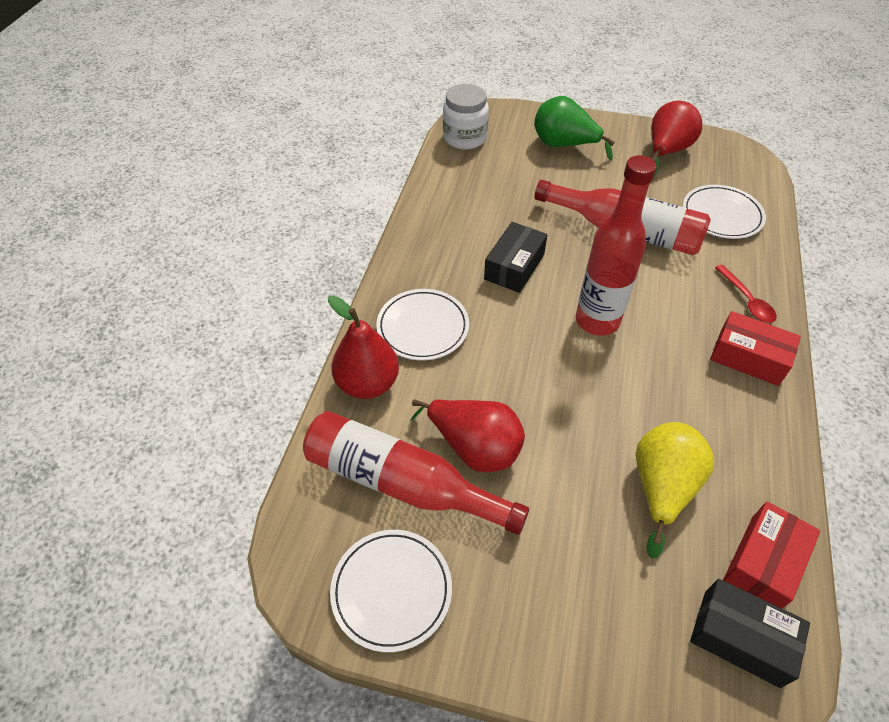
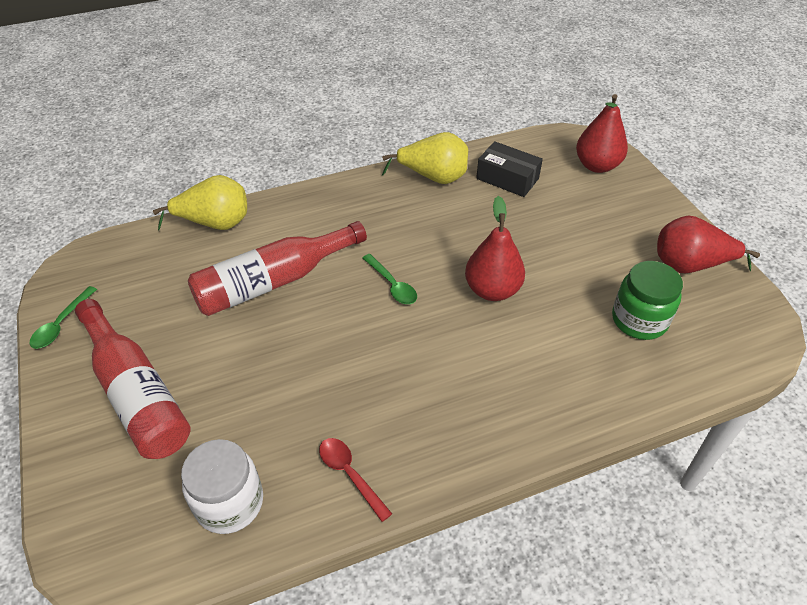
black box: 2 -> 1
green jar: 0 -> 1
green pear: 1 -> 0
green spoon: 0 -> 2
red bottle: 3 -> 2
red box: 2 -> 0
white plate: 3 -> 0
yellow pear: 1 -> 2

